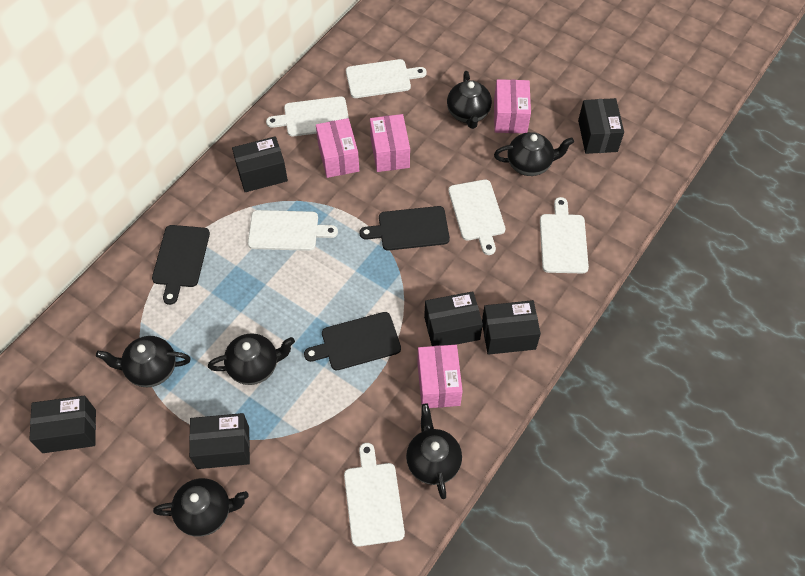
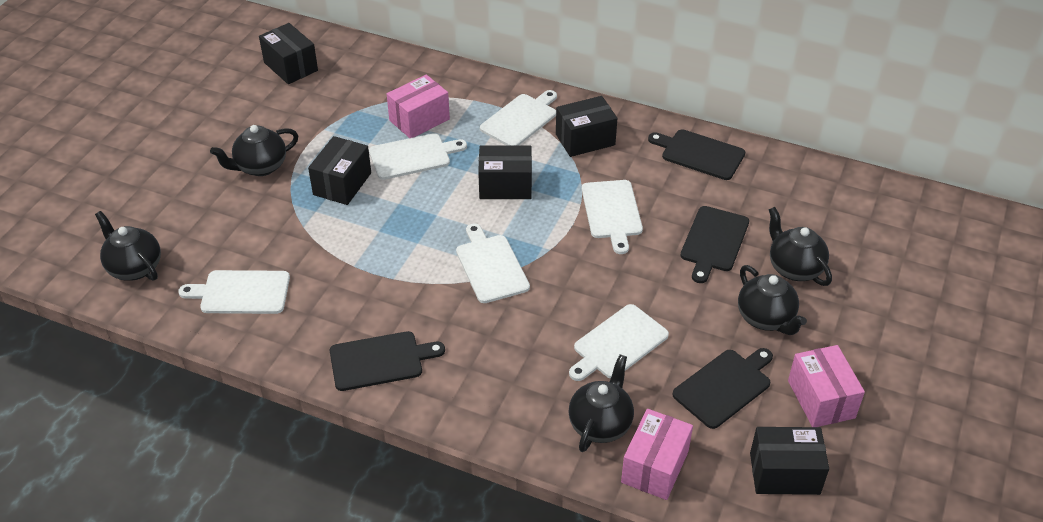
black box: 6 -> 5
black cutting board: 3 -> 4
black teapot: 6 -> 5
pink box: 4 -> 3

